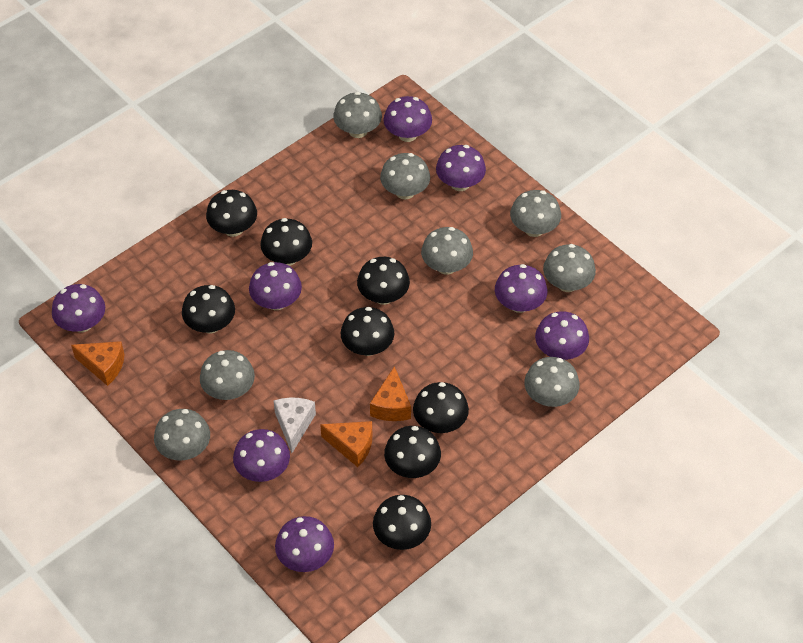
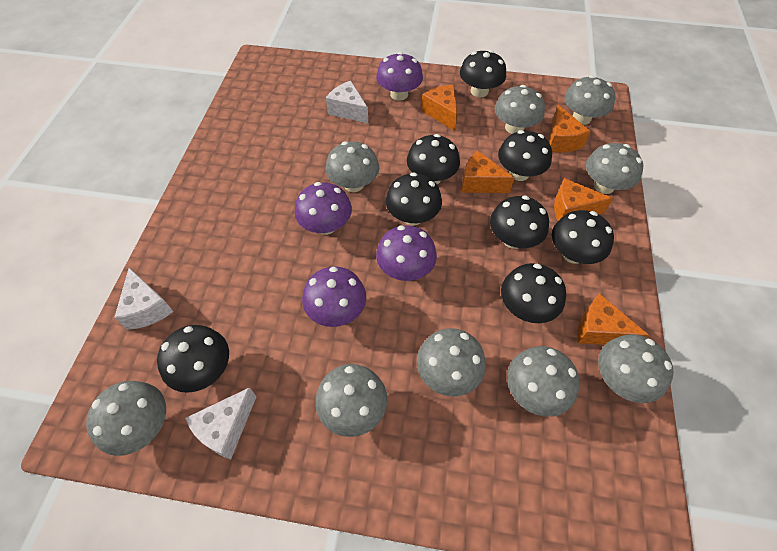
grey mushroom: 8 -> 9
orange cheese: 3 -> 5
purple mushroom: 8 -> 4
white cheese: 1 -> 3

